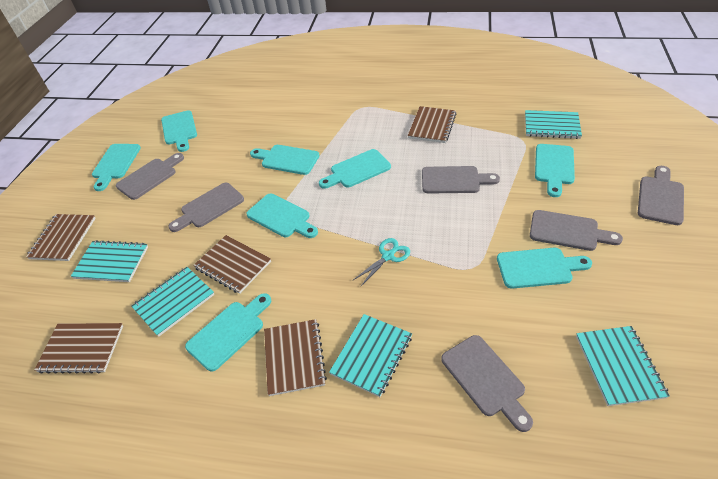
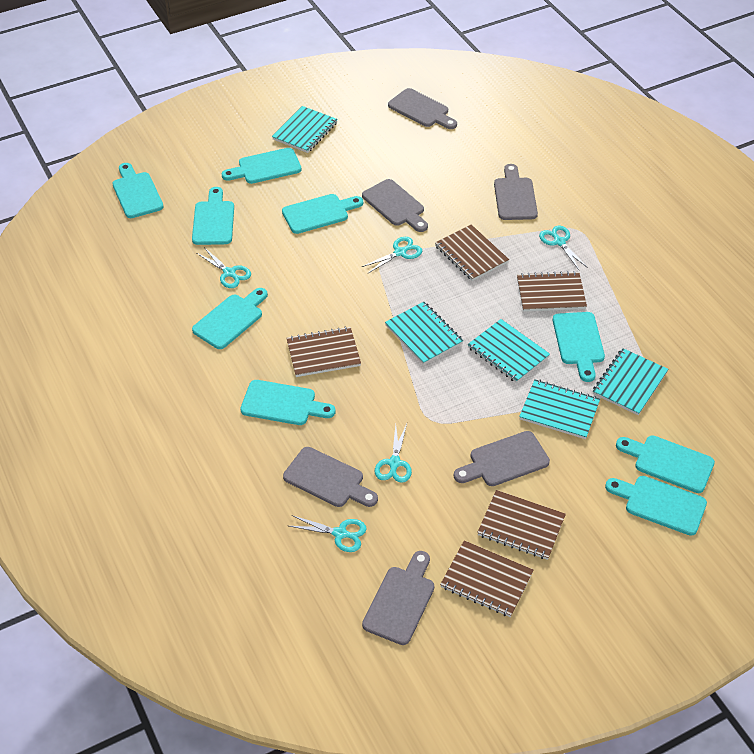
turquoise cutting board: 8 -> 9
turquoise scissors: 1 -> 5

